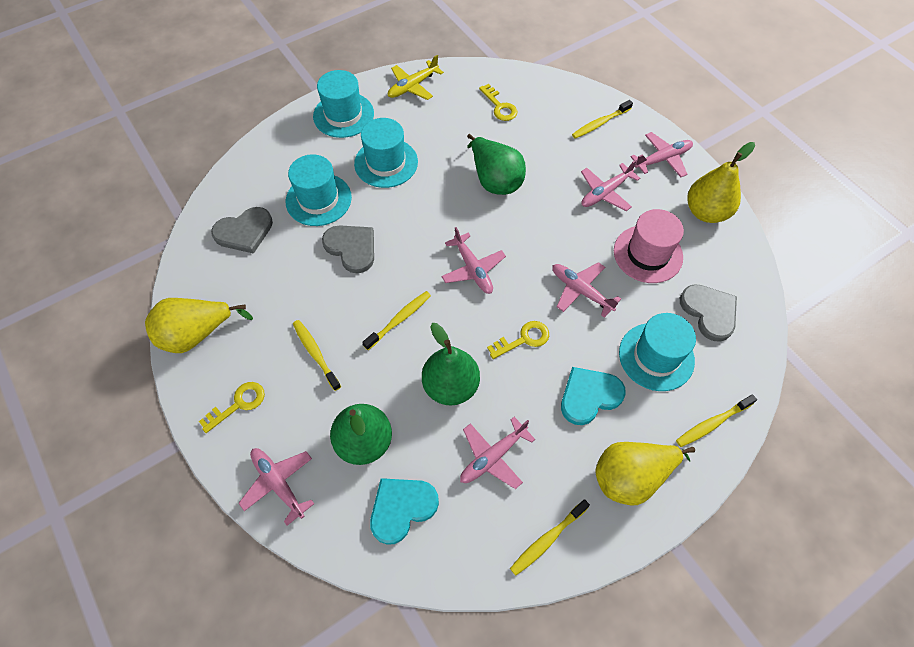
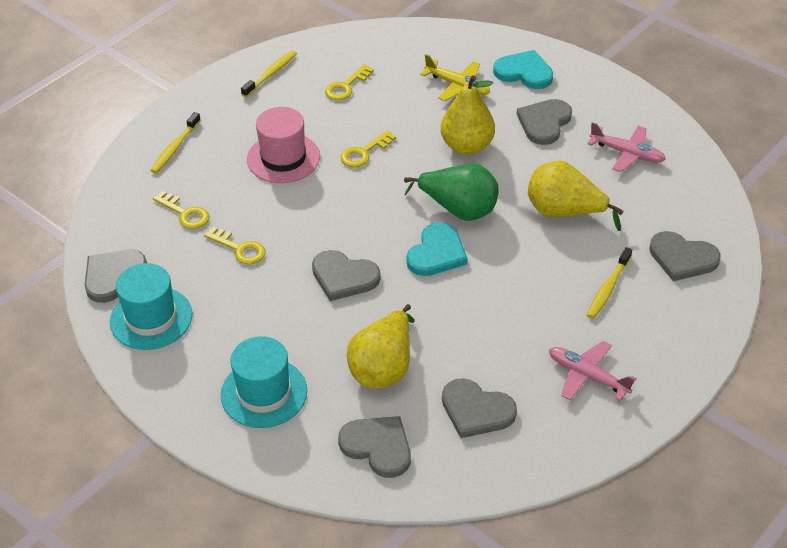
green pear: 3 -> 1
grey heart: 3 -> 6
pink plane: 6 -> 2
turquoise hat: 4 -> 2
yellow key: 3 -> 4
yellow toothbrush: 5 -> 3

